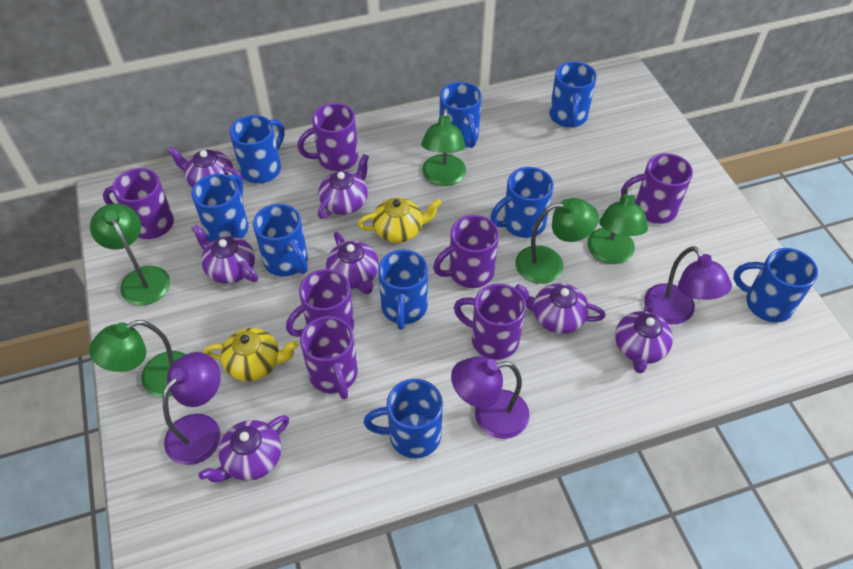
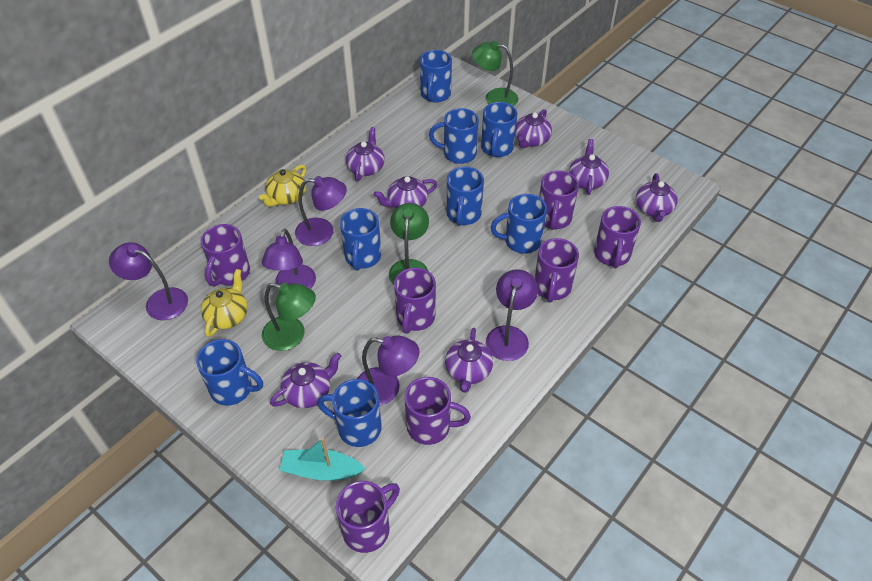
blue mug: 9 -> 8
green lamp: 5 -> 3
purple lamp: 3 -> 5
turquoise boat: 0 -> 1

